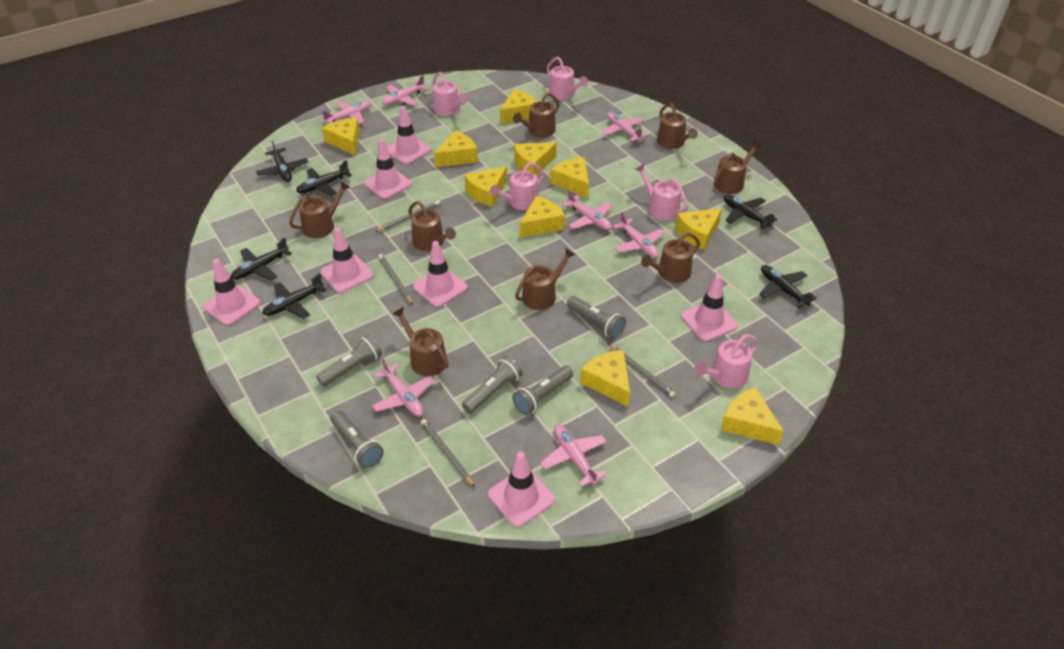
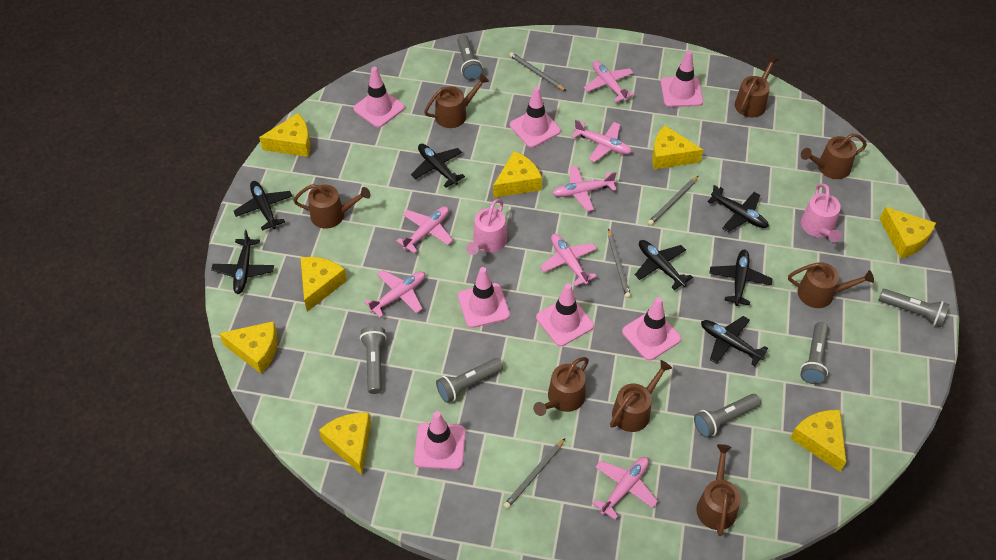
black plane: 6 -> 7
grey flashlight: 5 -> 6
pink watering can: 5 -> 2
yellow cheese: 10 -> 8

